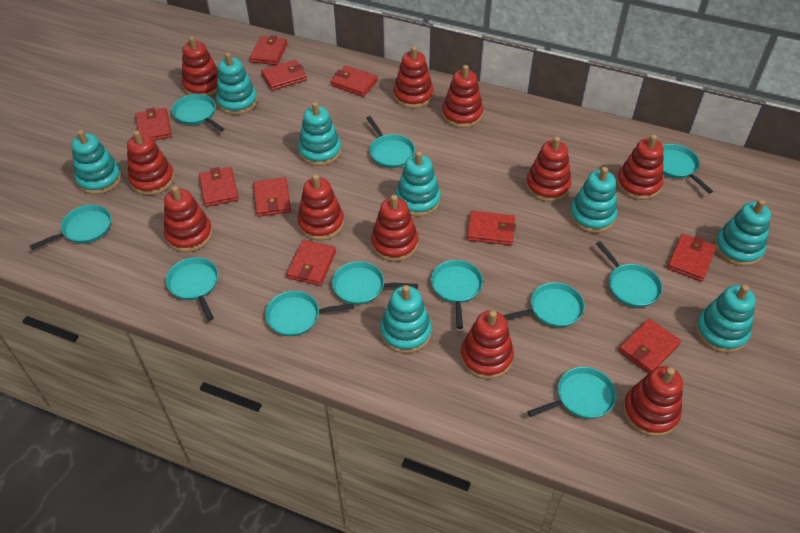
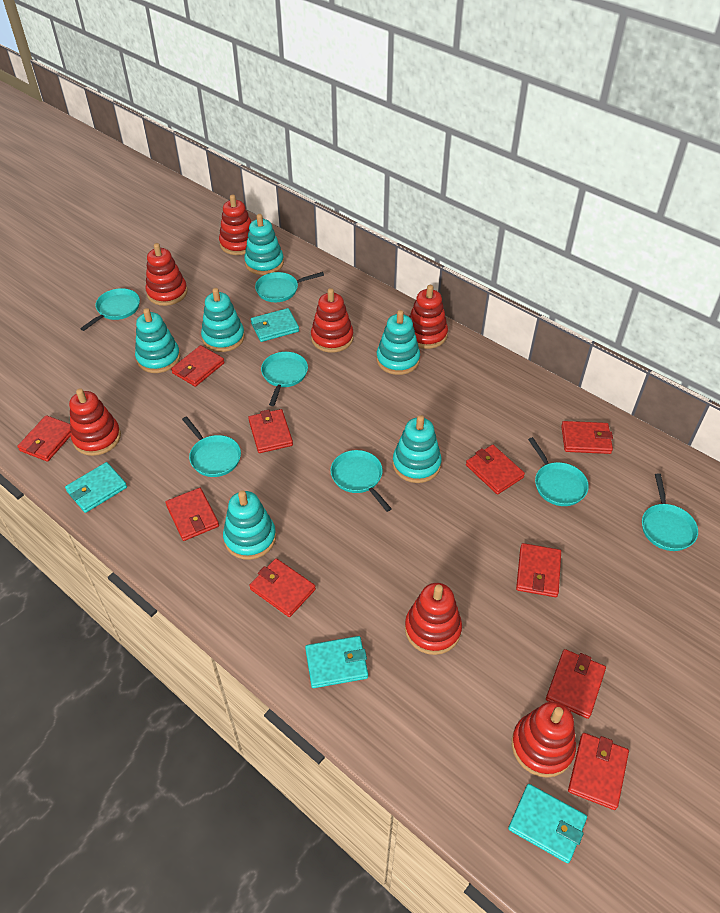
red stacking toy: 11 -> 7
turquoise pan: 11 -> 7
turquoise stacking toy: 8 -> 6
turquoise wallet: 0 -> 4

